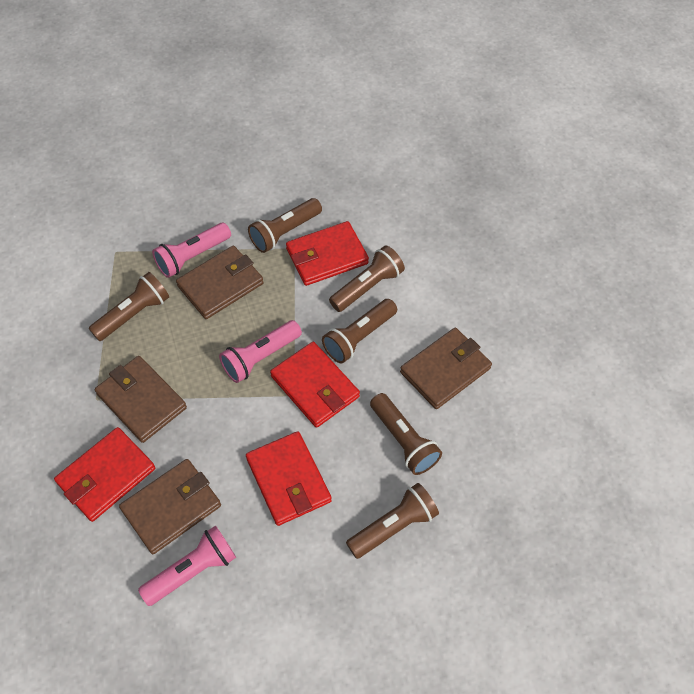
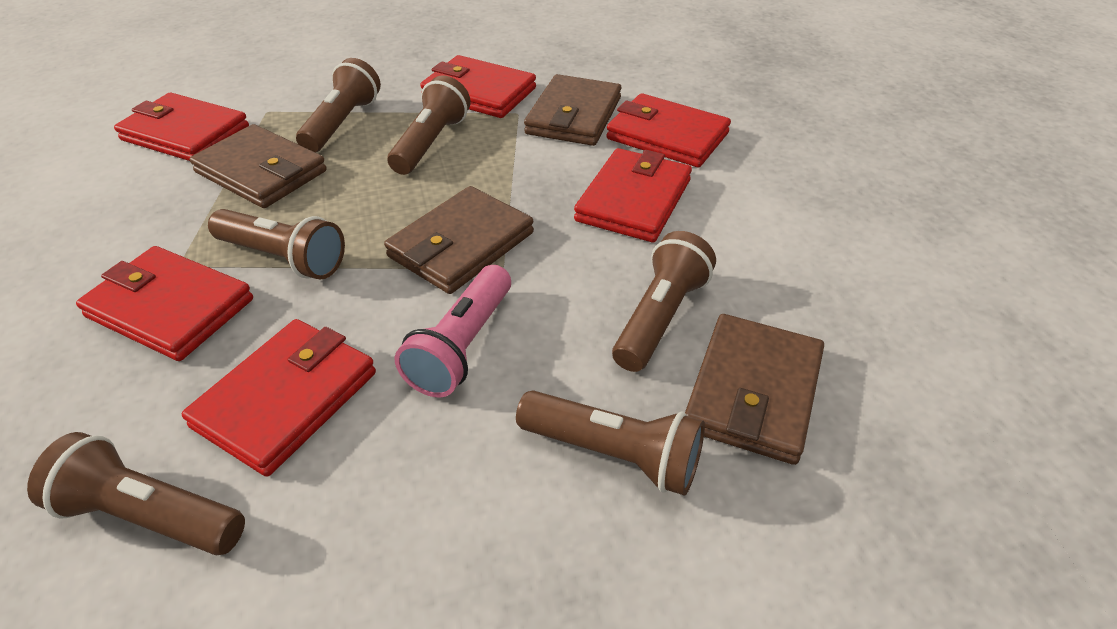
pink flashlight: 3 -> 1
red wallet: 4 -> 6

